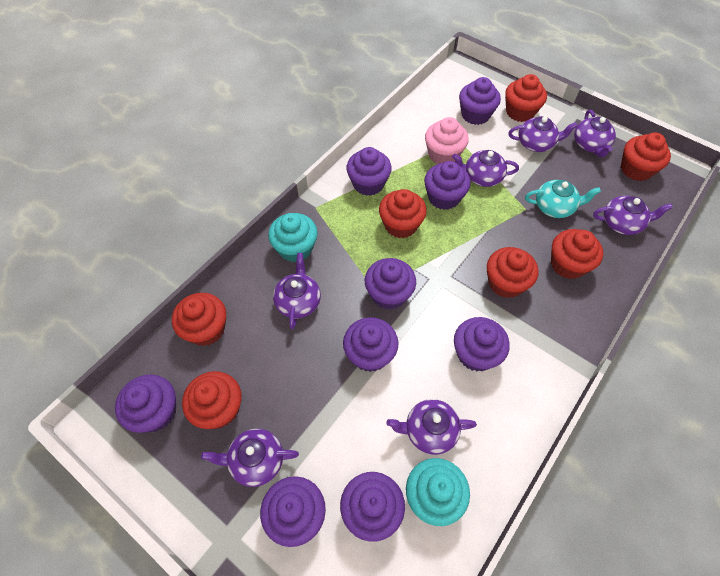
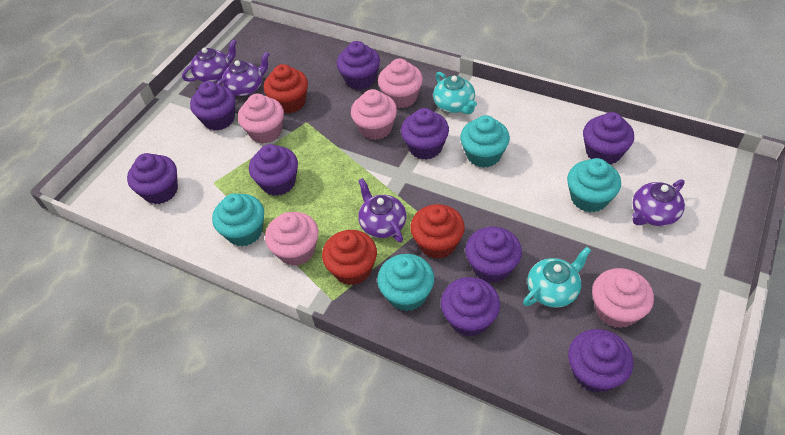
pink cupcake: 1 -> 5
purple teapot: 7 -> 4
red cupcake: 7 -> 3
turquoise cupcake: 2 -> 4
turquoise teapot: 1 -> 2

